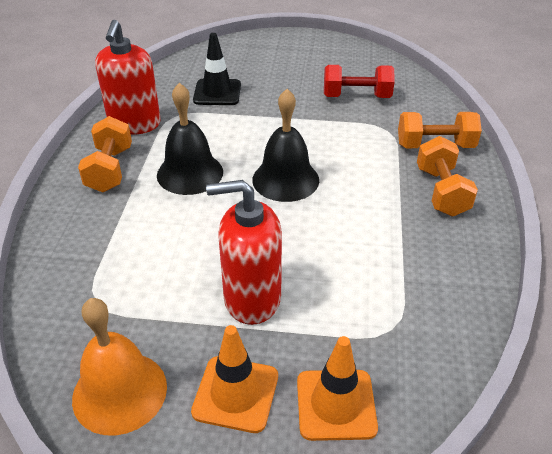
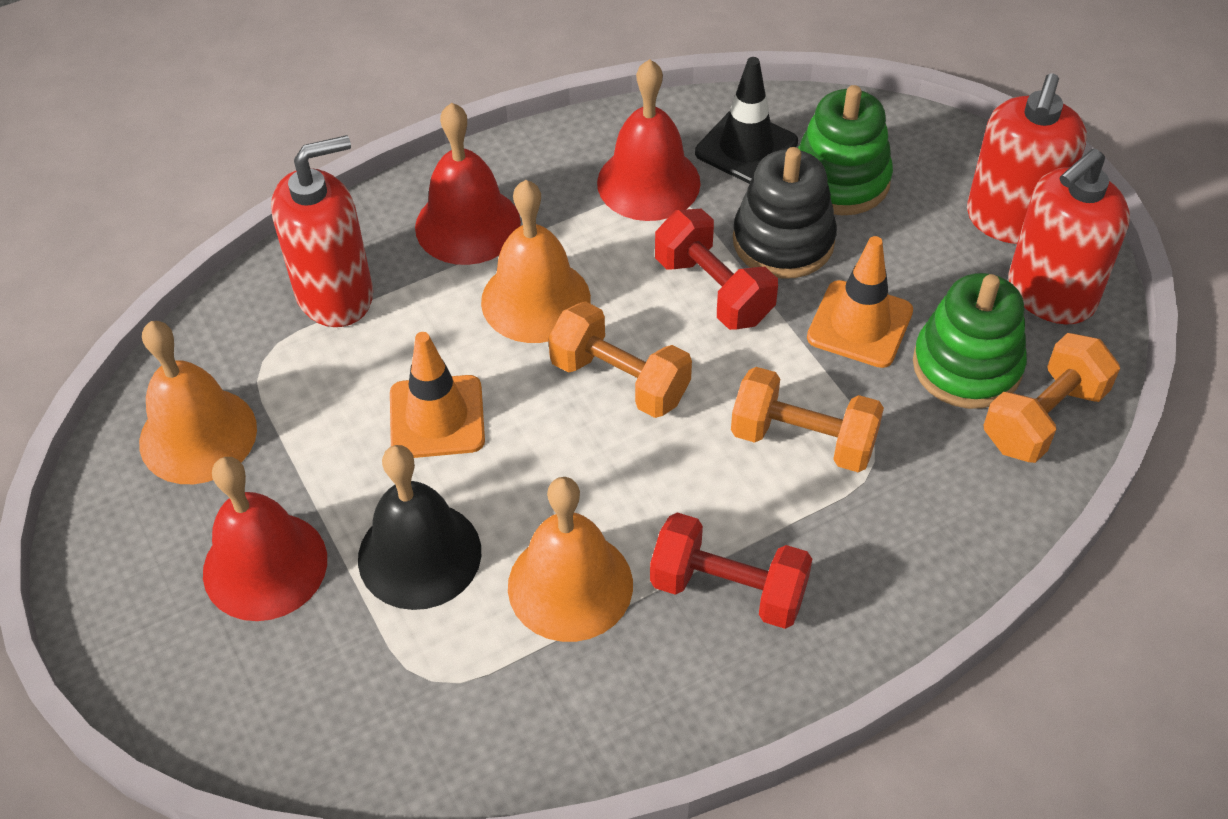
black bell: 2 -> 1
black stacking toy: 0 -> 1
green stacking toy: 0 -> 2
orange bell: 1 -> 3
red bell: 0 -> 3
red dumbbell: 1 -> 2
red soap dispenser: 2 -> 3

